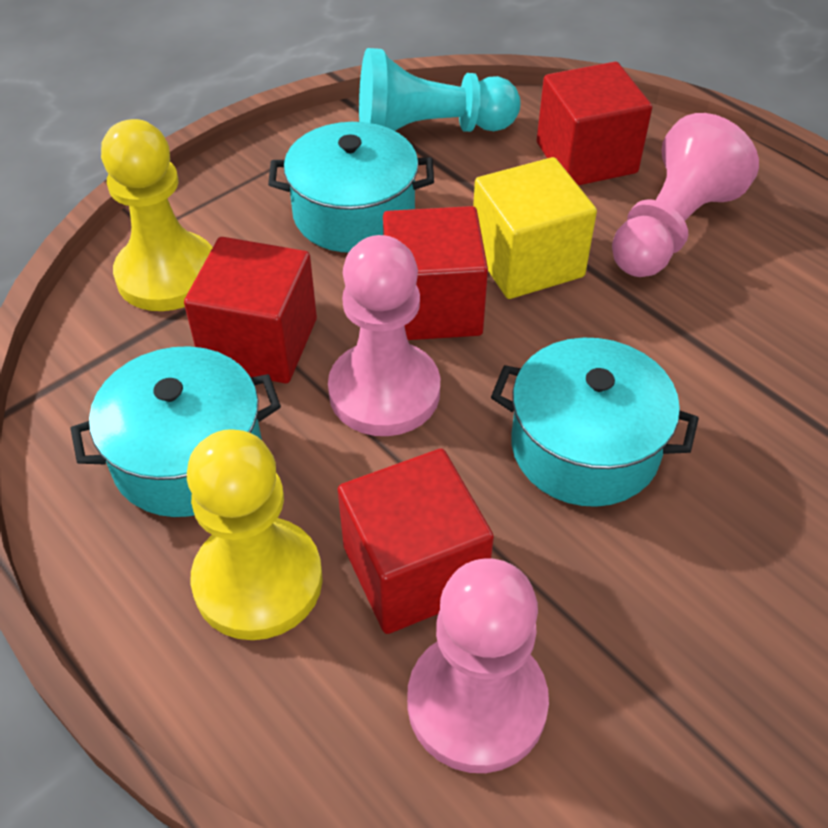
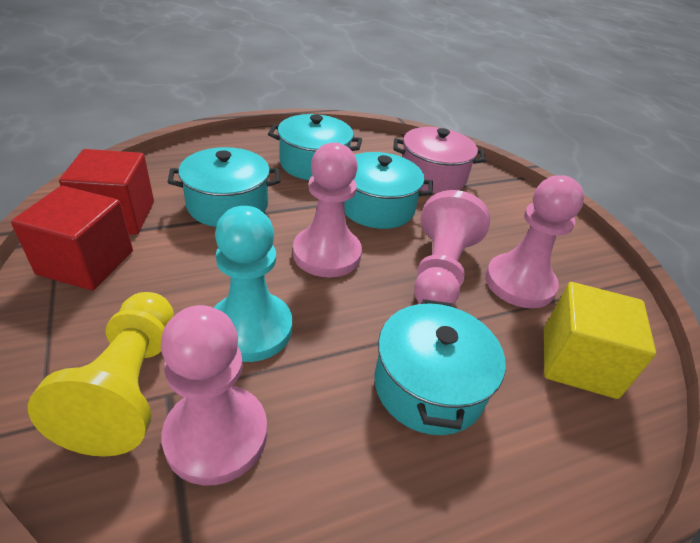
pink pawn: 3 -> 4
pink pot: 0 -> 1
red cube: 4 -> 2
turquoise pot: 3 -> 4
yellow pawn: 2 -> 1

